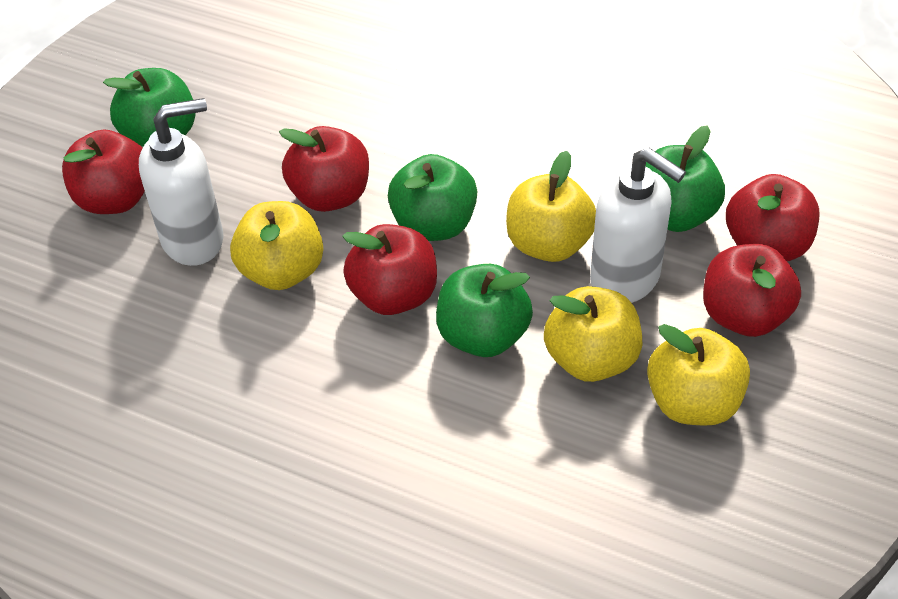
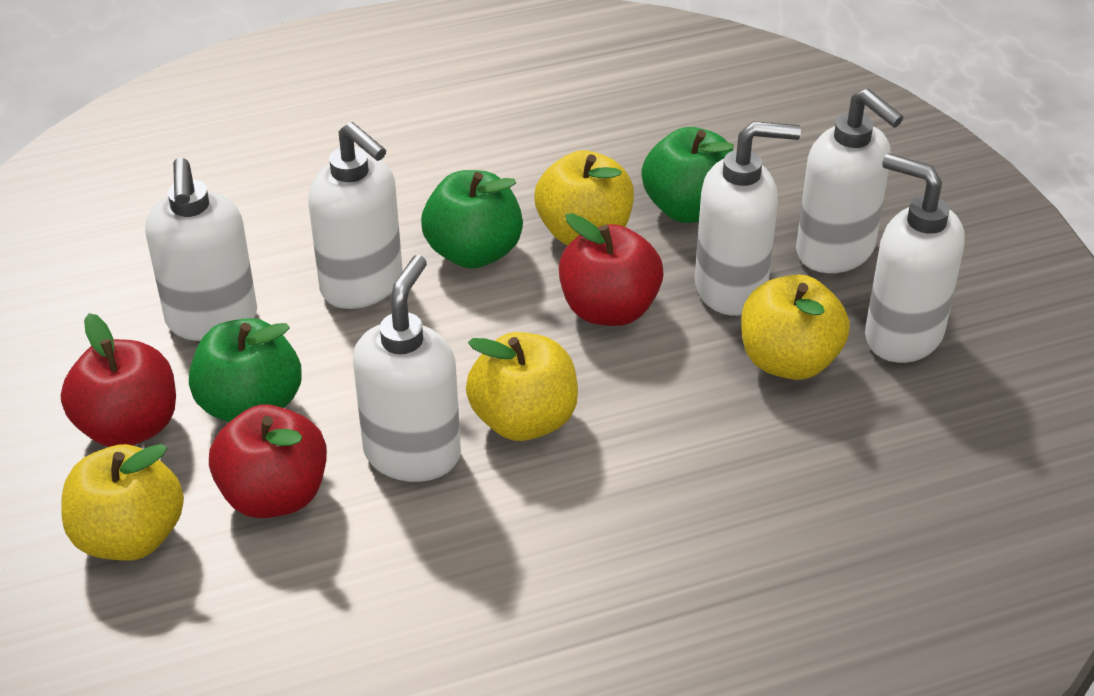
green apple: 4 -> 3
red apple: 5 -> 3
white soap dispenser: 2 -> 6

